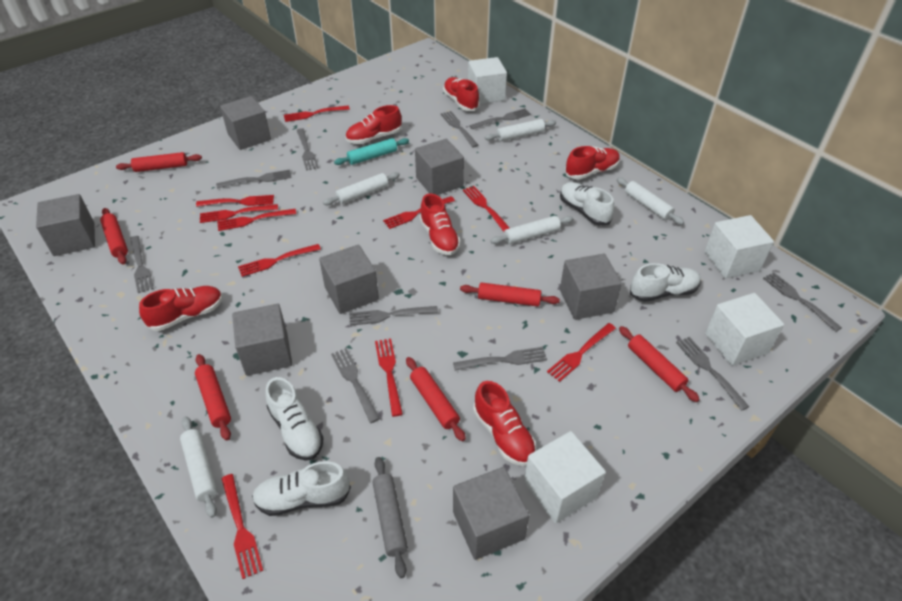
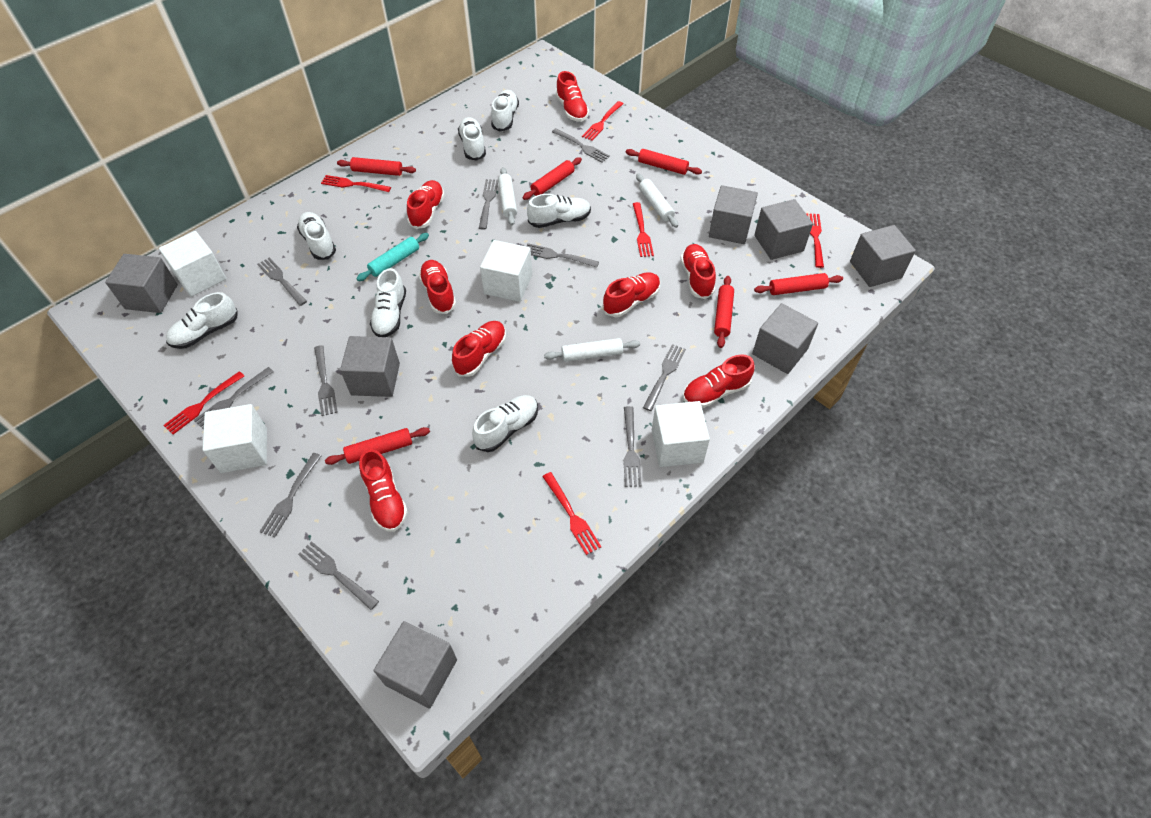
grey rolling pin: 1 -> 0
red fork: 10 -> 6
red shoe: 6 -> 8
white rolling pin: 5 -> 3
white shoe: 4 -> 7

